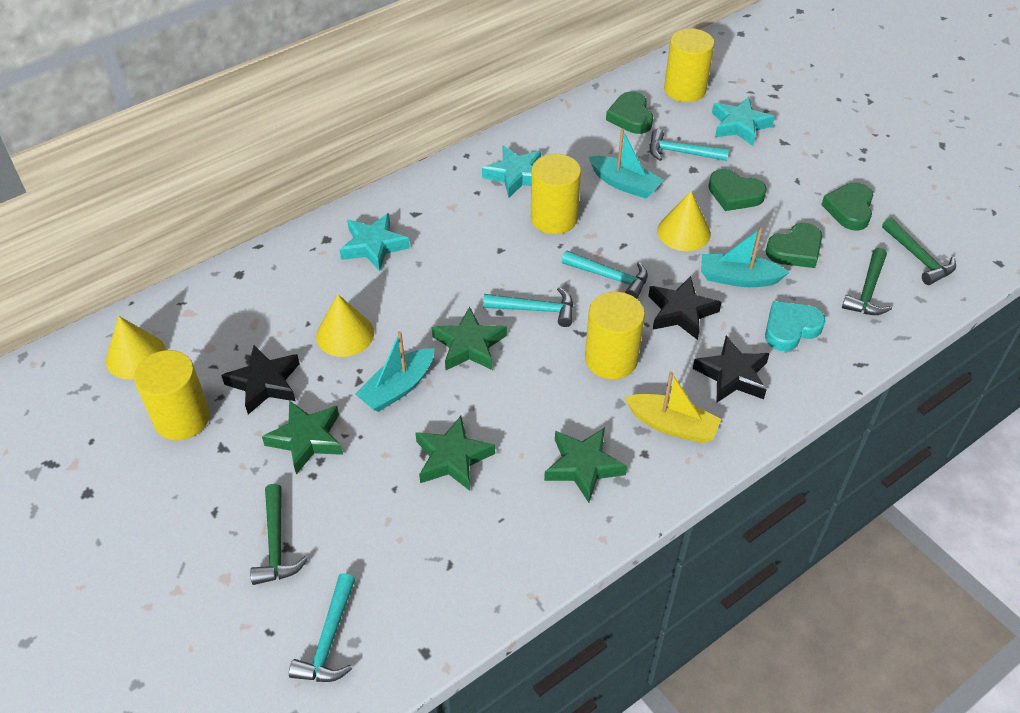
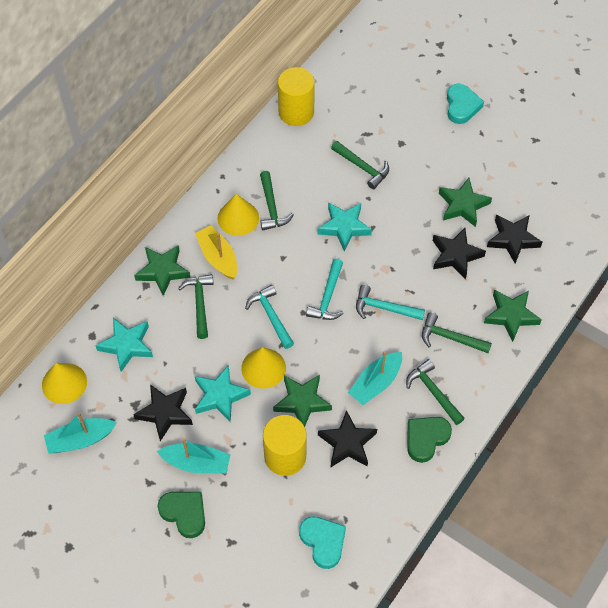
black star: 3 -> 4
green hammer: 3 -> 5
green heart: 4 -> 2
turquoise hammer: 4 -> 3
turquoise heart: 1 -> 2
yellow cylinder: 4 -> 2

